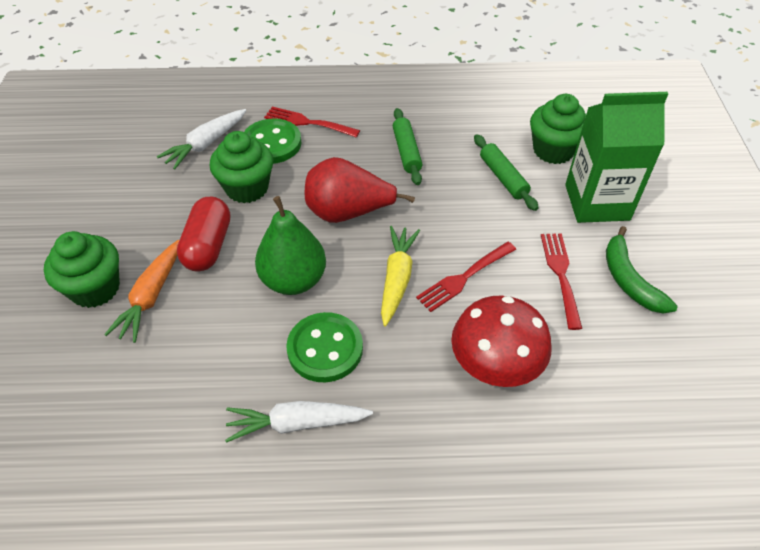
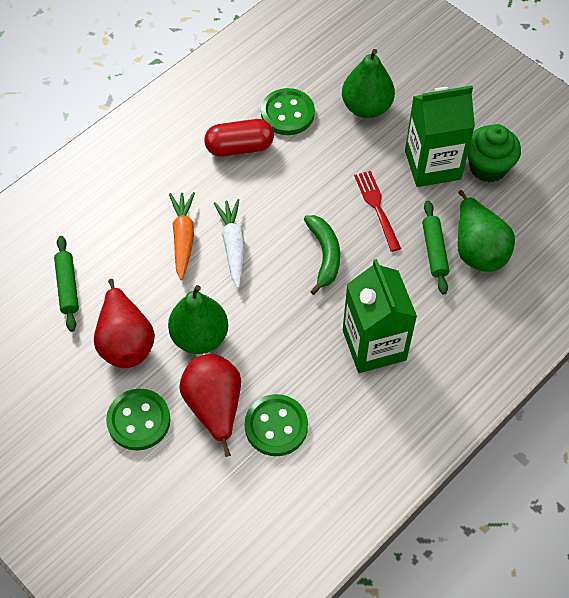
green button: 2 -> 3
green carton: 1 -> 2
green cupcake: 3 -> 1
green pear: 1 -> 3
red fork: 3 -> 1
red mushroom: 1 -> 0
red pear: 1 -> 2
white carrot: 2 -> 1
yellow carrot: 1 -> 0

